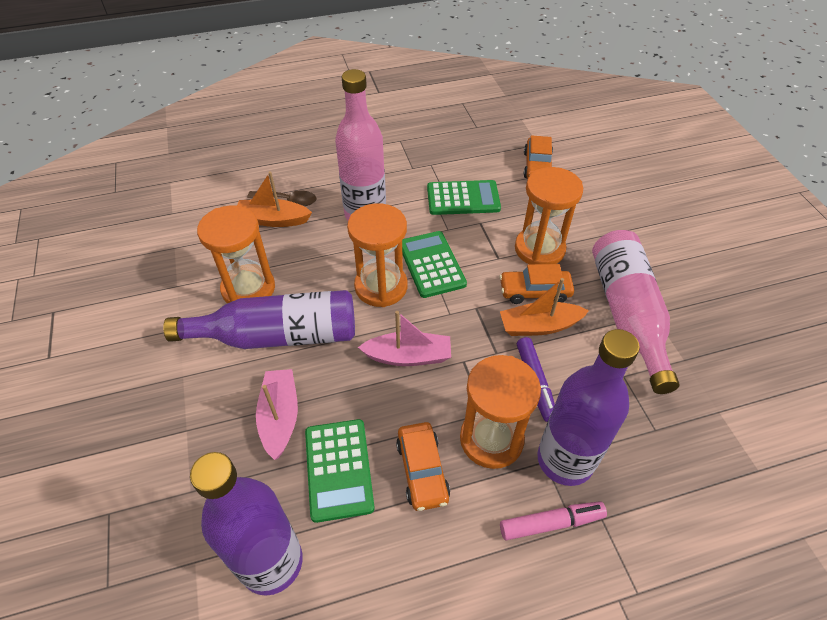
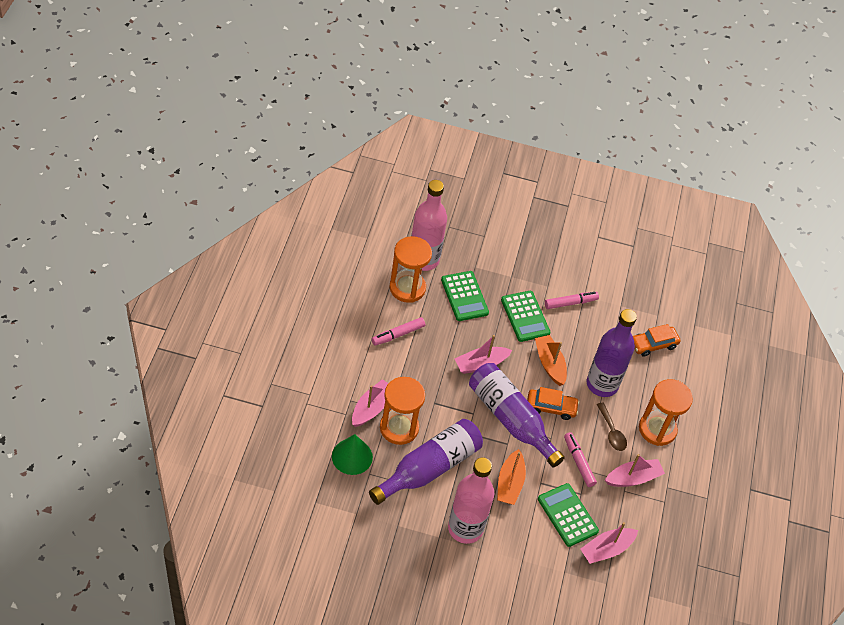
green cone: 0 -> 1
orange car: 3 -> 2
orange hourglass: 4 -> 3
pink boat: 2 -> 4
pink marker: 1 -> 3
purple marker: 1 -> 0

